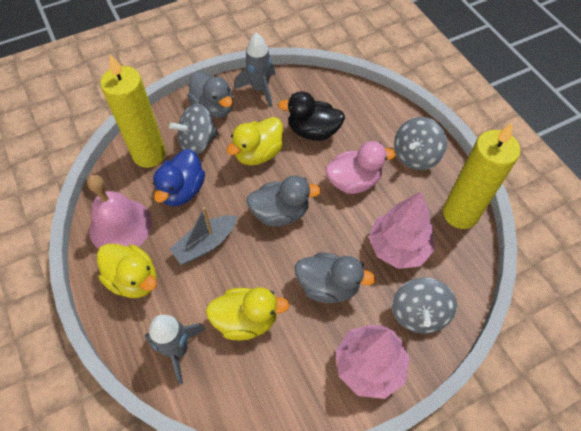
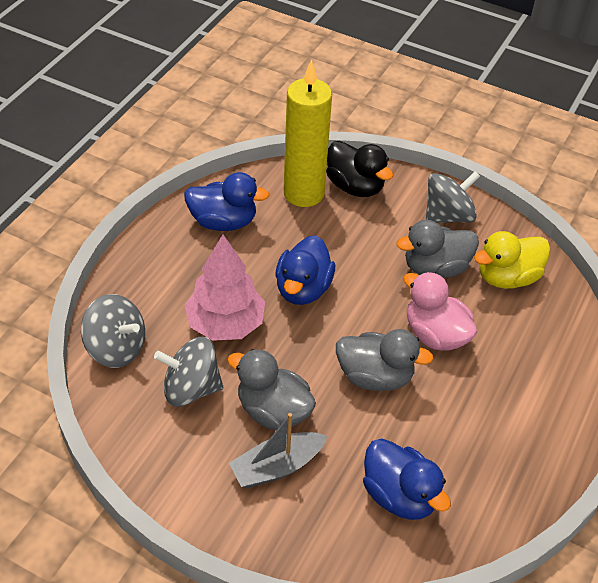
blue duck: 1 -> 3
grey rocket: 2 -> 0
pink bell: 1 -> 0
pink tree: 2 -> 1
yellow candle: 2 -> 1
yellow duck: 3 -> 1

